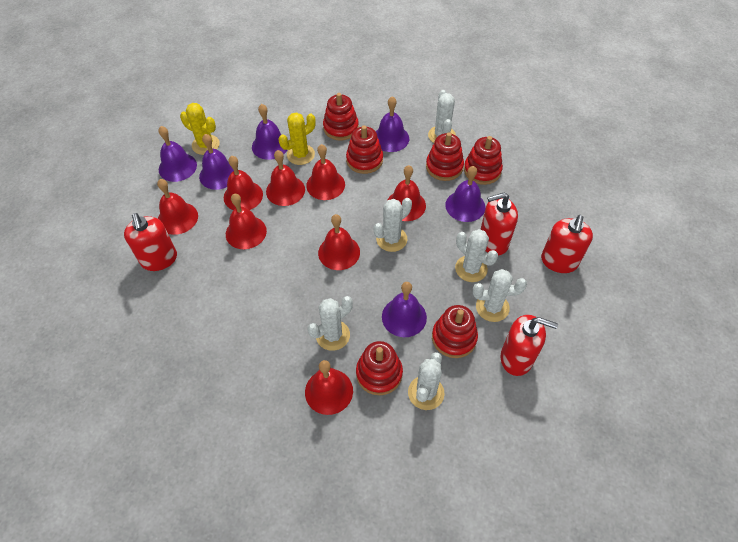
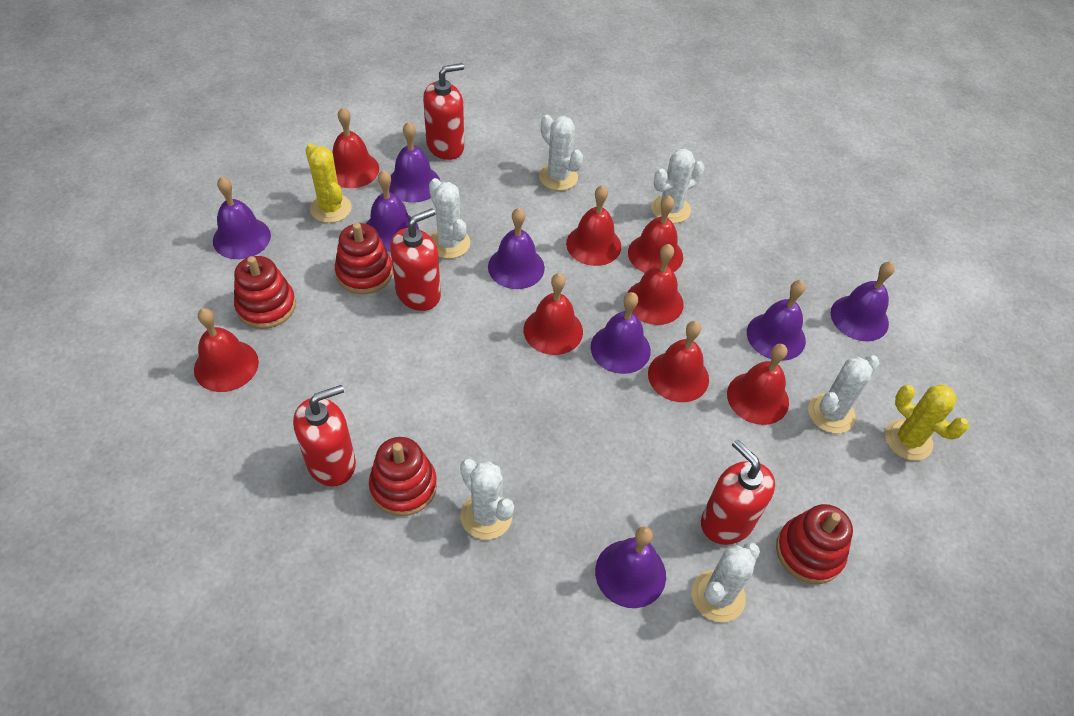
purple bell: 6 -> 8
red stacking toy: 6 -> 4

